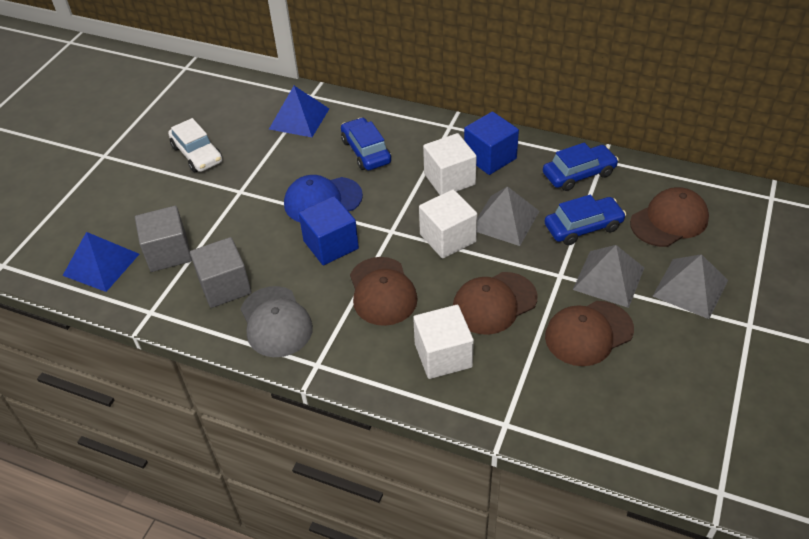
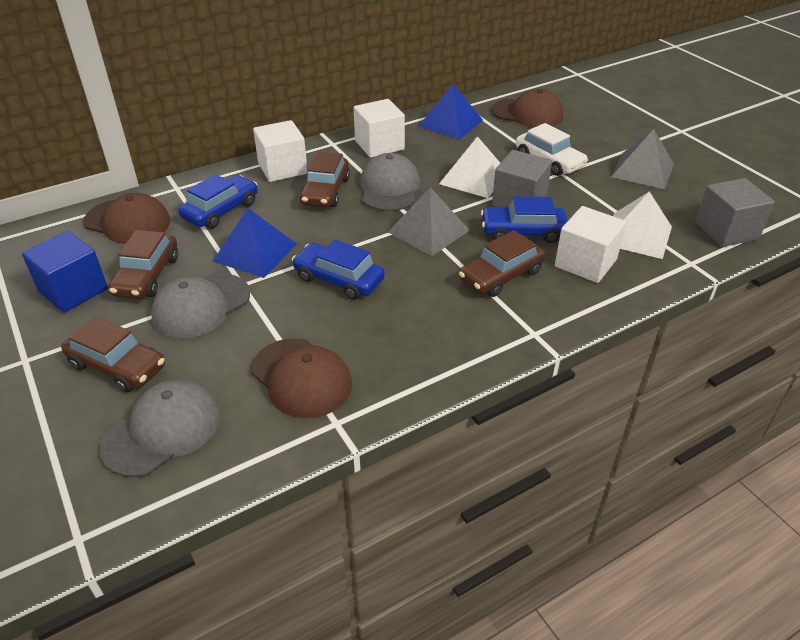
blue cap: 1 -> 0
blue cube: 2 -> 1
brown cap: 4 -> 3
brown car: 0 -> 4
grey cap: 1 -> 3
grey pyramid: 3 -> 2
white pyramid: 0 -> 2

